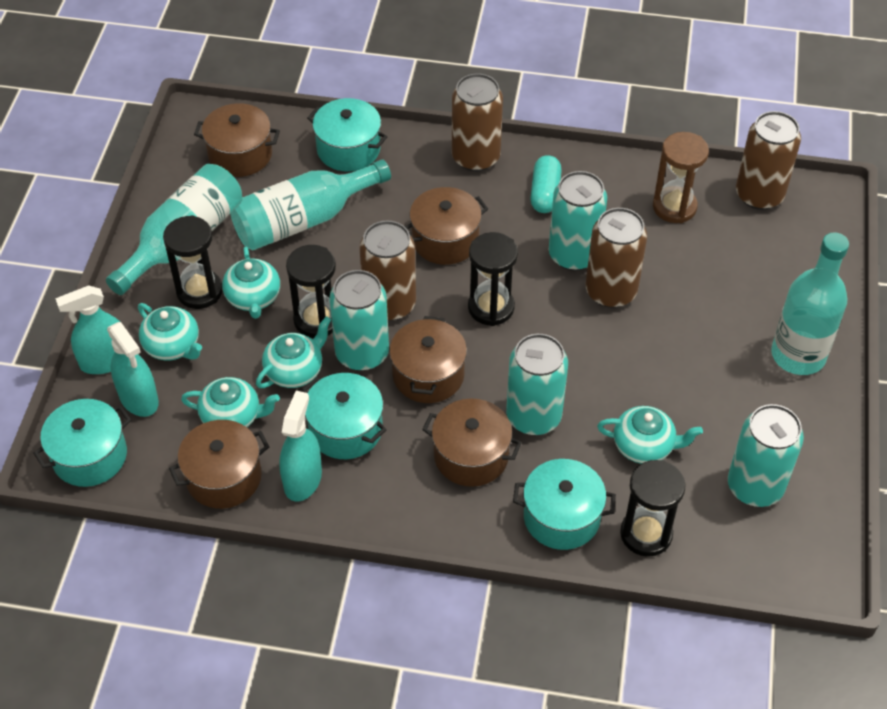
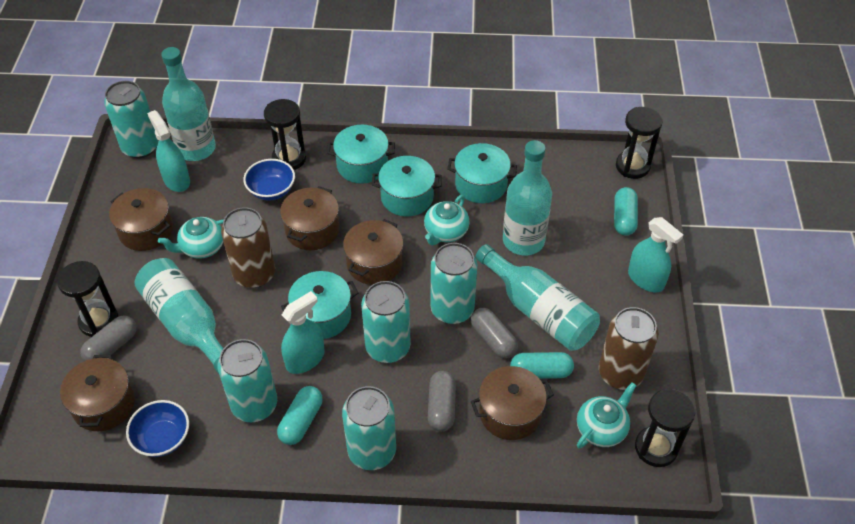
blue bowl: 0 -> 2
brown can: 4 -> 2
brown hourglass: 1 -> 0
grey capsule: 0 -> 3
turquoise bottle: 3 -> 4
turquoise can: 4 -> 5
turquoise capsule: 1 -> 3
turquoise teapot: 5 -> 3

